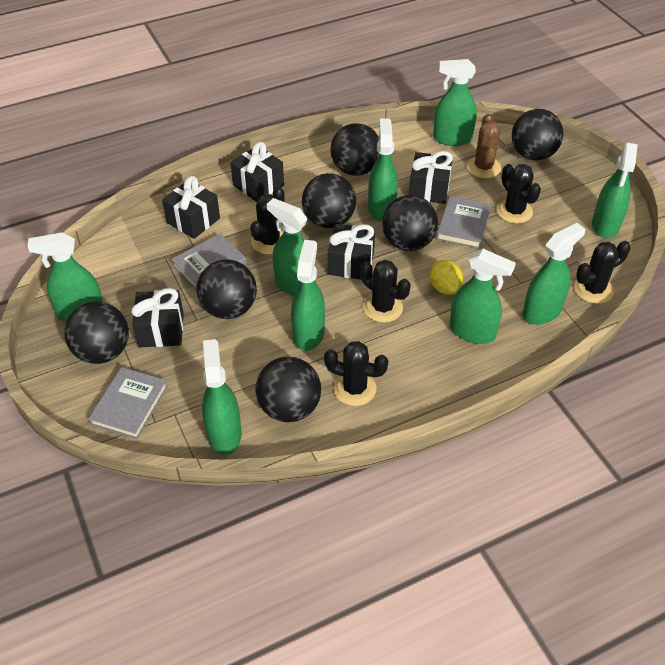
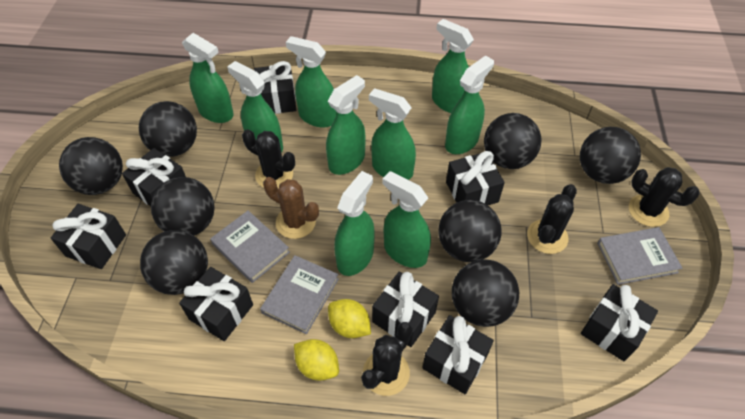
black ball: 7 -> 8
black cactus: 5 -> 4
black gift: 5 -> 8
yellow lemon: 1 -> 2

